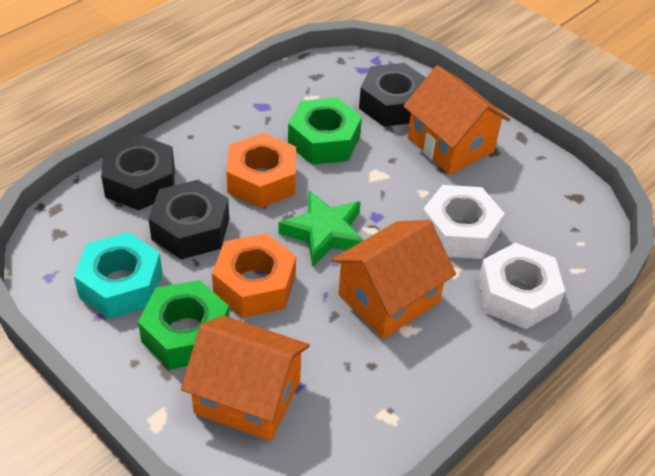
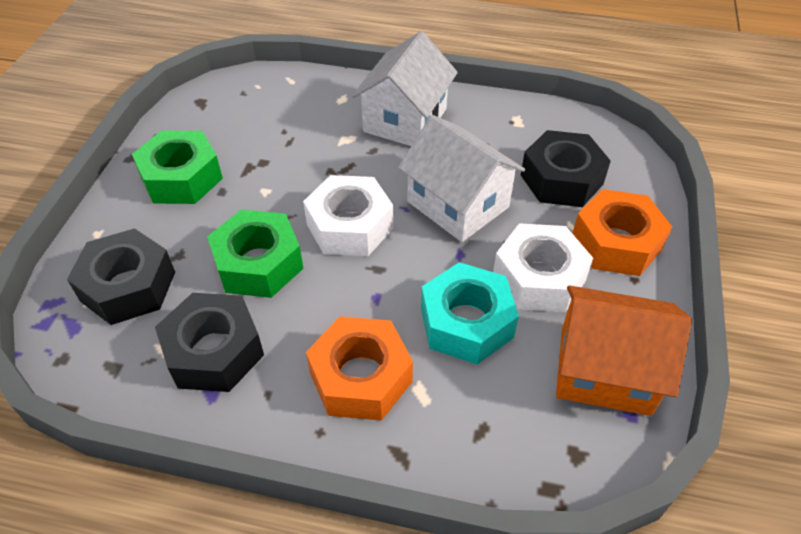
green star: 1 -> 0
orange house: 3 -> 1
white house: 0 -> 2

